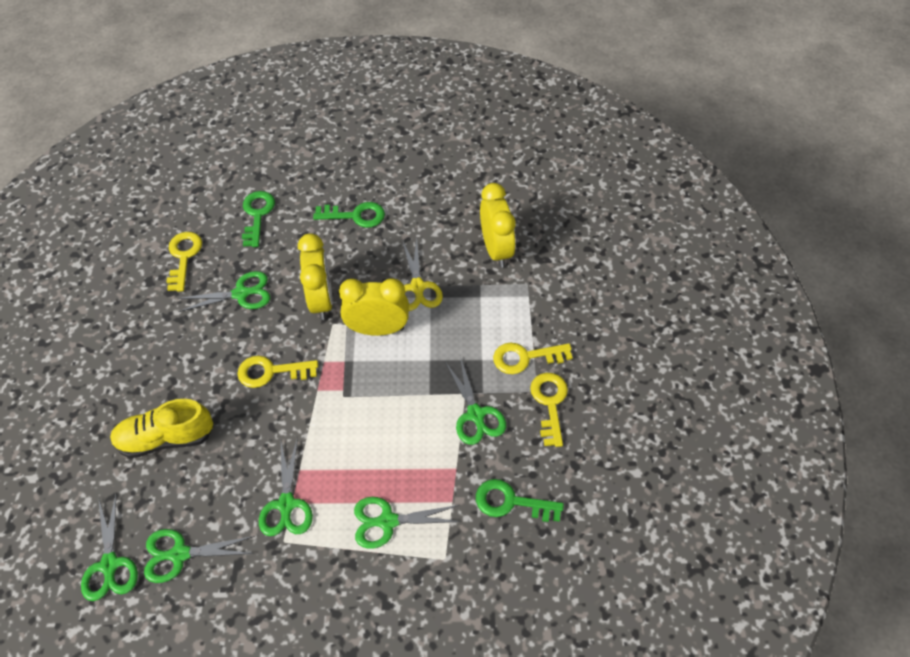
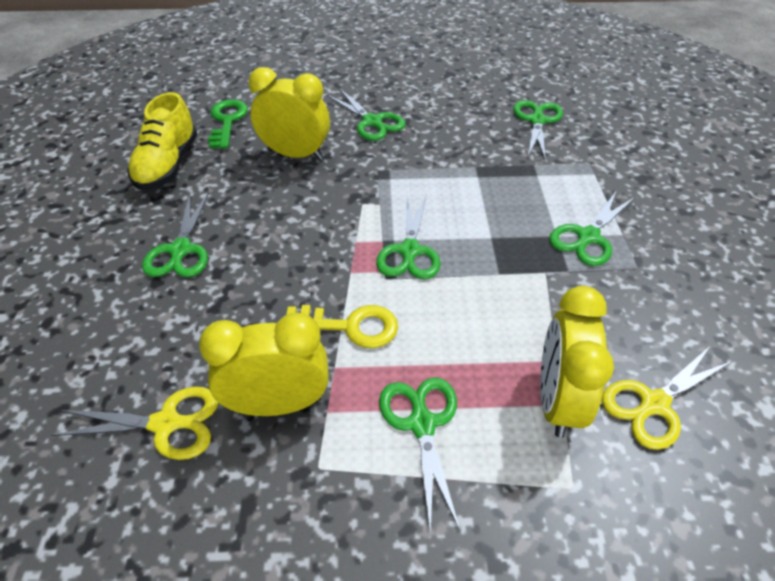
green key: 3 -> 1
yellow key: 4 -> 1
yellow scissors: 1 -> 2

